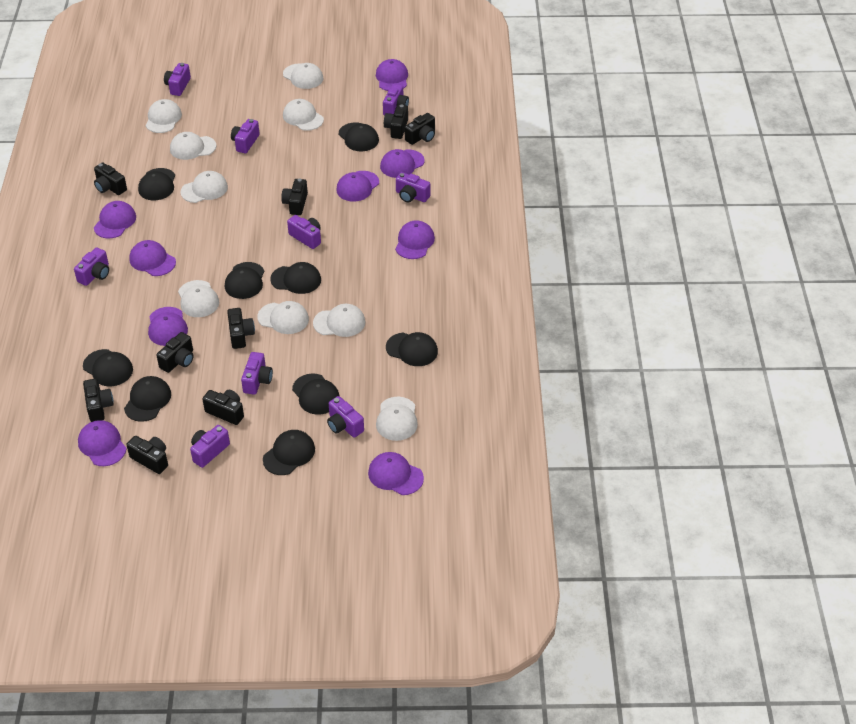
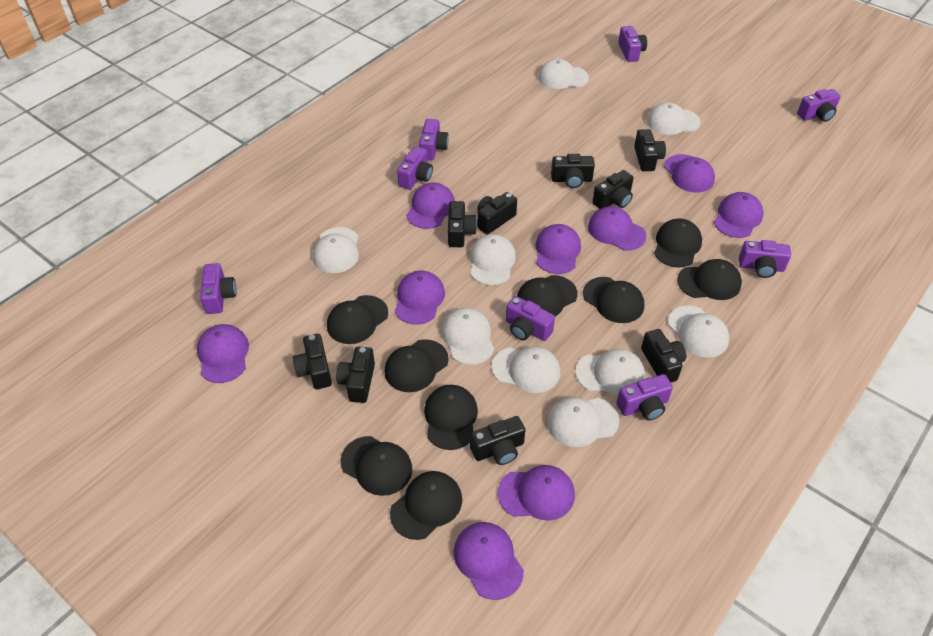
purple camera: 9 -> 8

